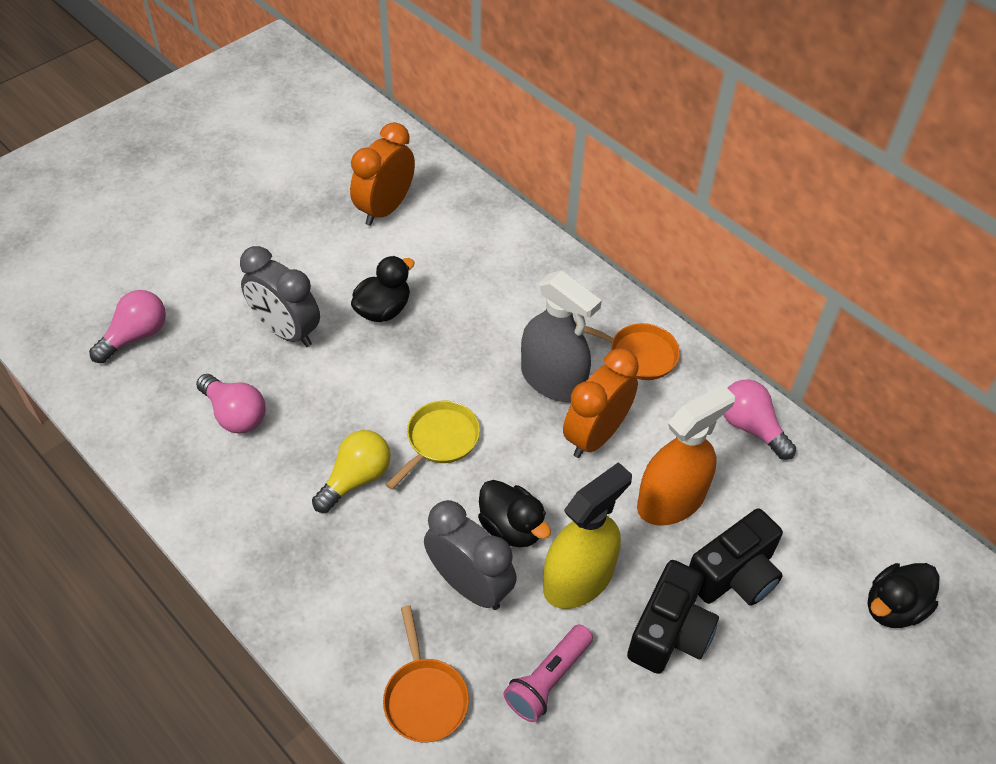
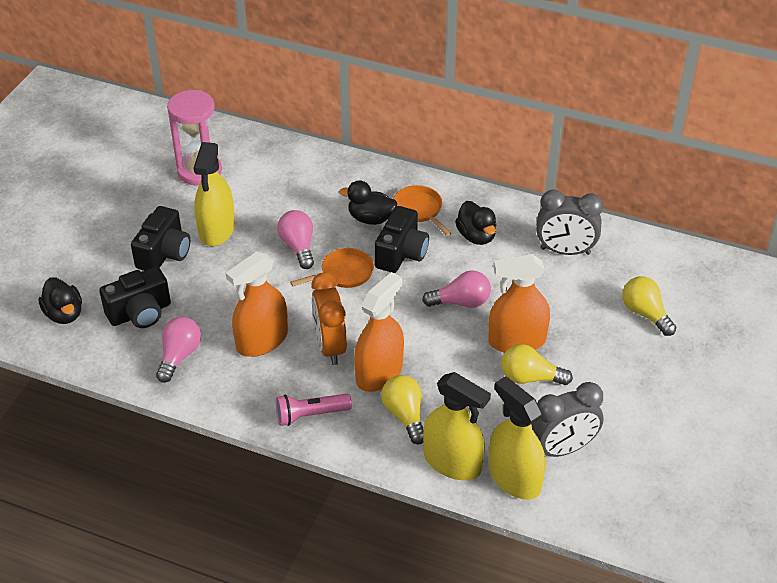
black camera: 2 -> 3
grey spray bottle: 1 -> 0
orange clock: 2 -> 1
orange spray bottle: 1 -> 3
pink hourglass: 0 -> 1
yellow light bulb: 1 -> 3
yellow pan: 1 -> 0
yellow spray bottle: 1 -> 3

